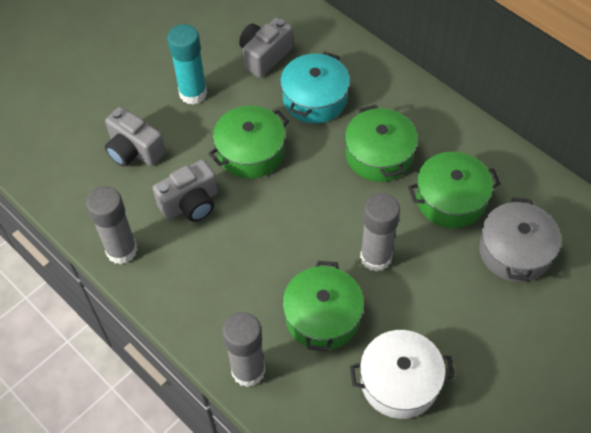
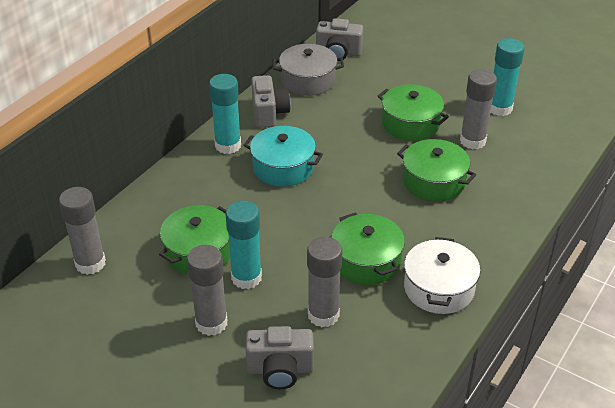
grey glue stick: 3 -> 4
turquoise glue stick: 1 -> 3

